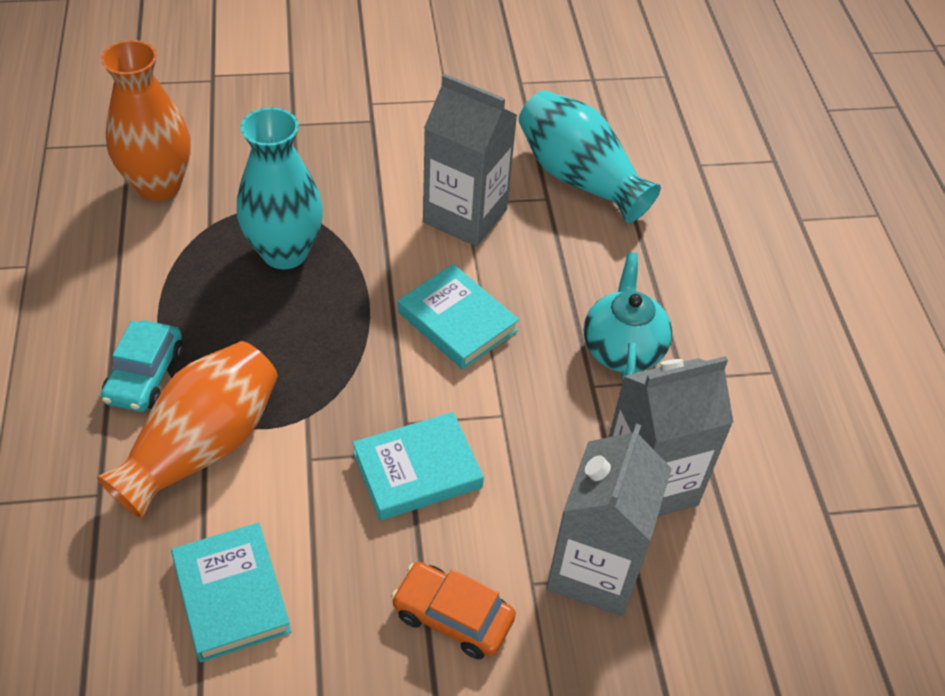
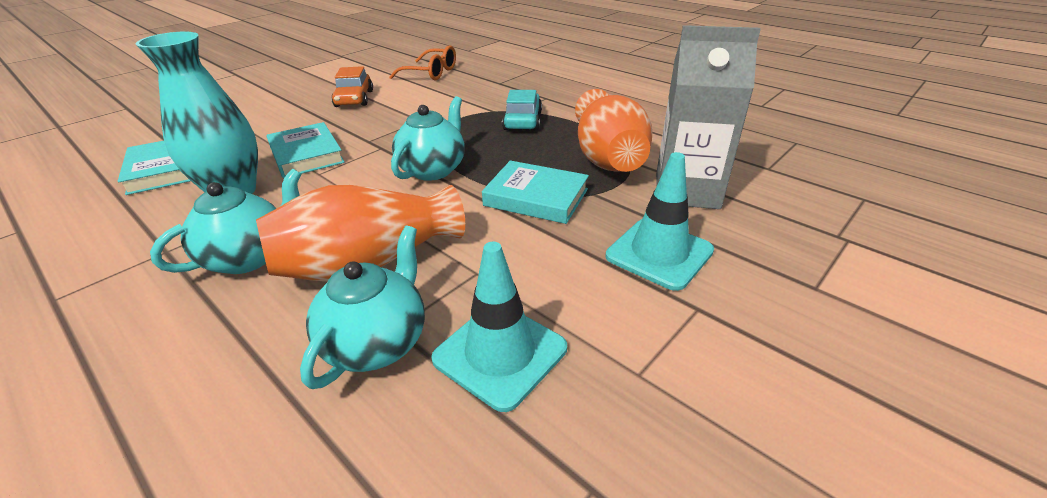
grey carton: 3 -> 1
orange glasses: 0 -> 1
turquoise teapot: 1 -> 3
turquoise traffic cone: 0 -> 2
turquoise vase: 2 -> 1

